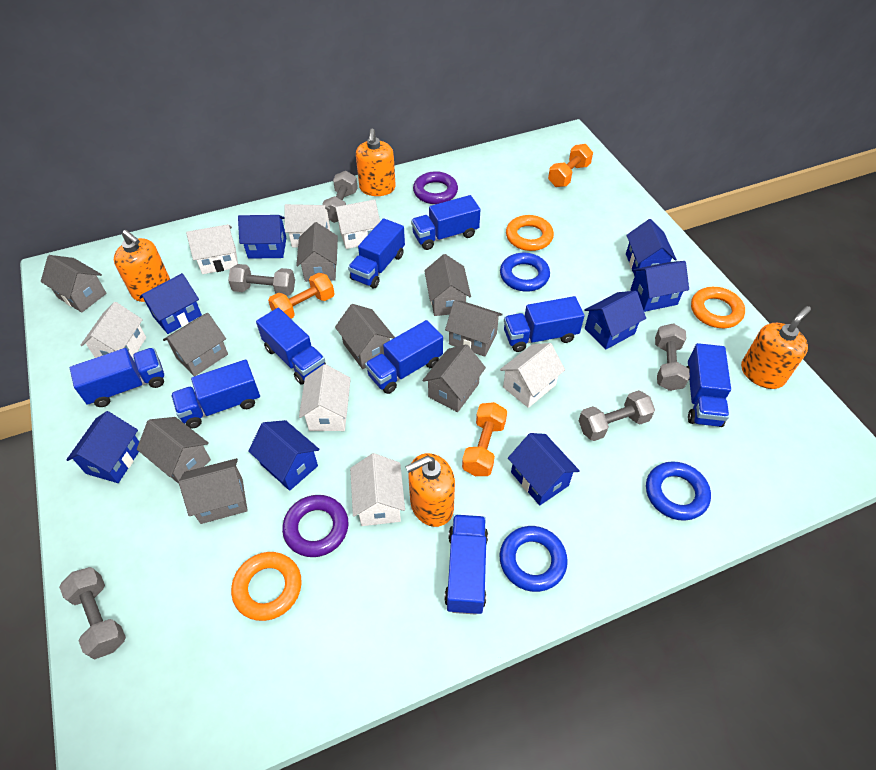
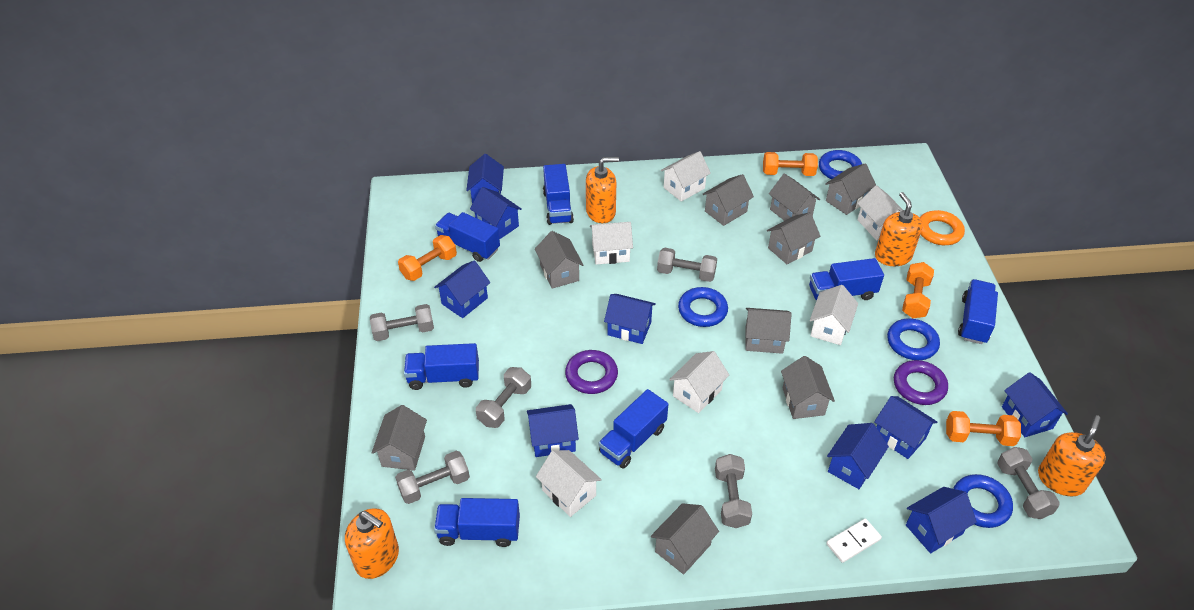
blue house: 8 -> 9
blue ring: 3 -> 4
blue truck: 9 -> 7
grey dumbbell: 5 -> 6
orange dumbbell: 3 -> 4
orange ring: 3 -> 1
white domino: 0 -> 1
white house: 7 -> 6

